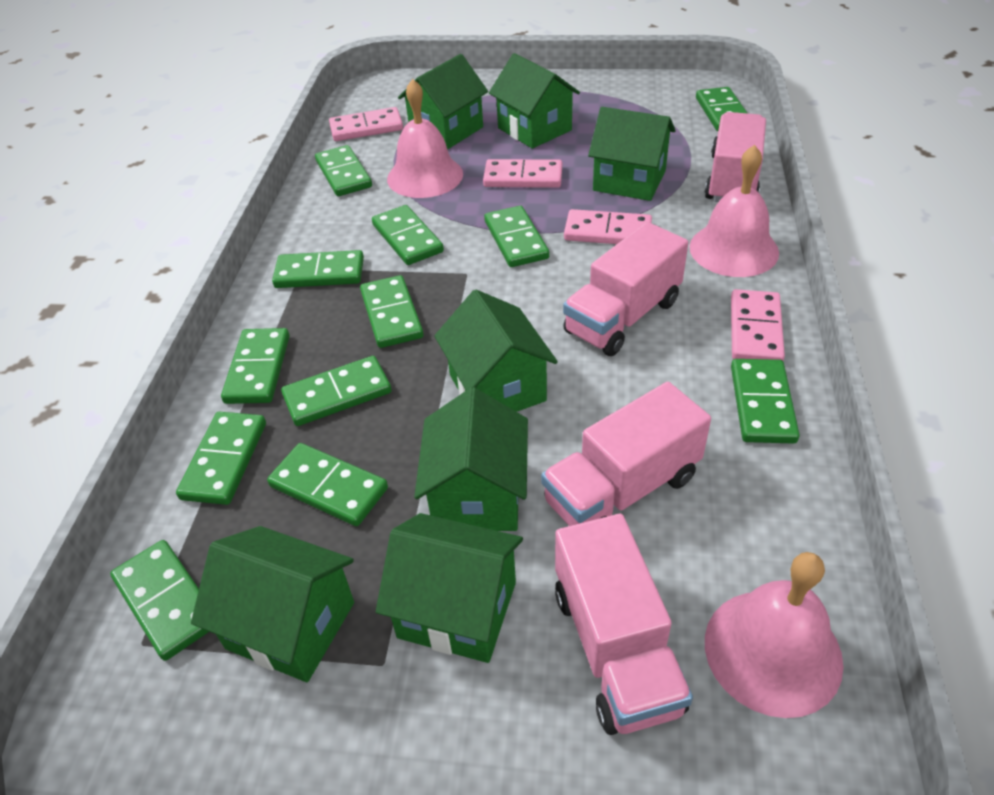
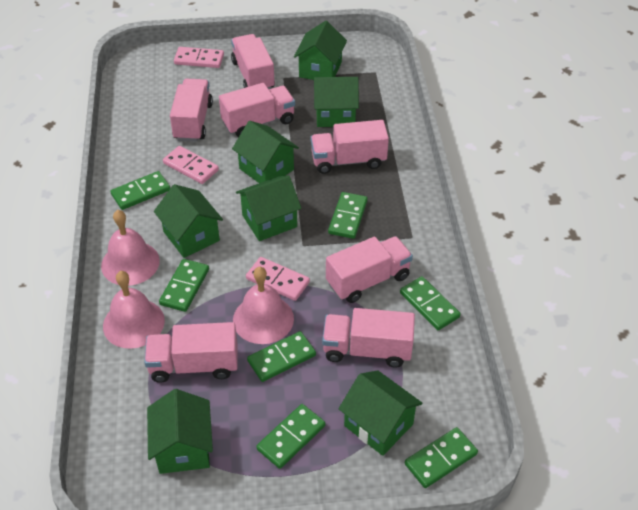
green domino: 12 -> 7
pink domino: 4 -> 3
pink truck: 4 -> 7

